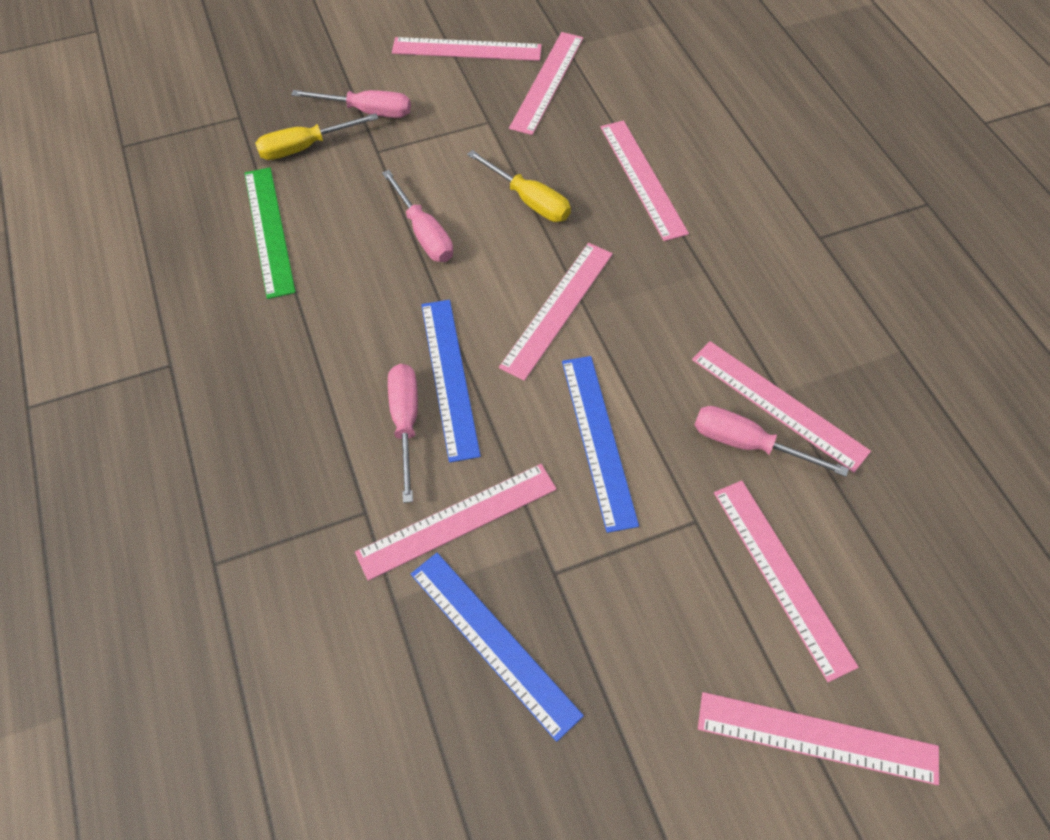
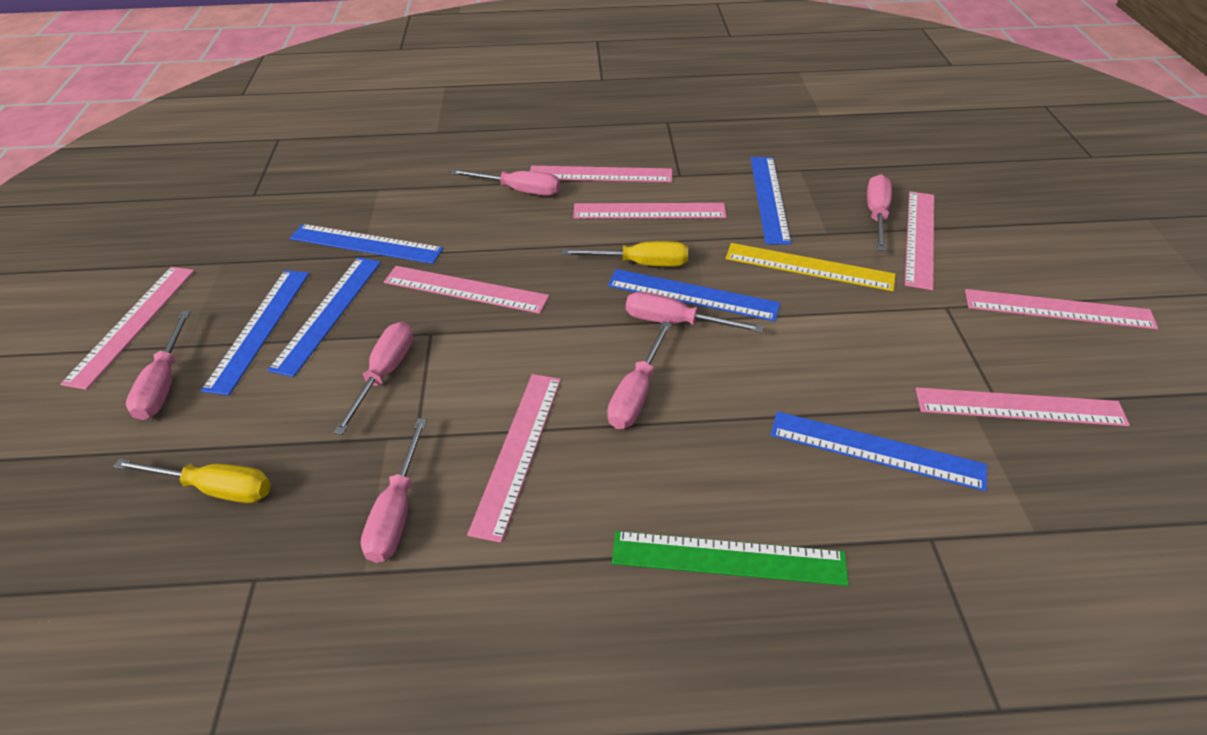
blue ruler: 3 -> 6
pink screwdriver: 4 -> 7
yellow ruler: 0 -> 1

